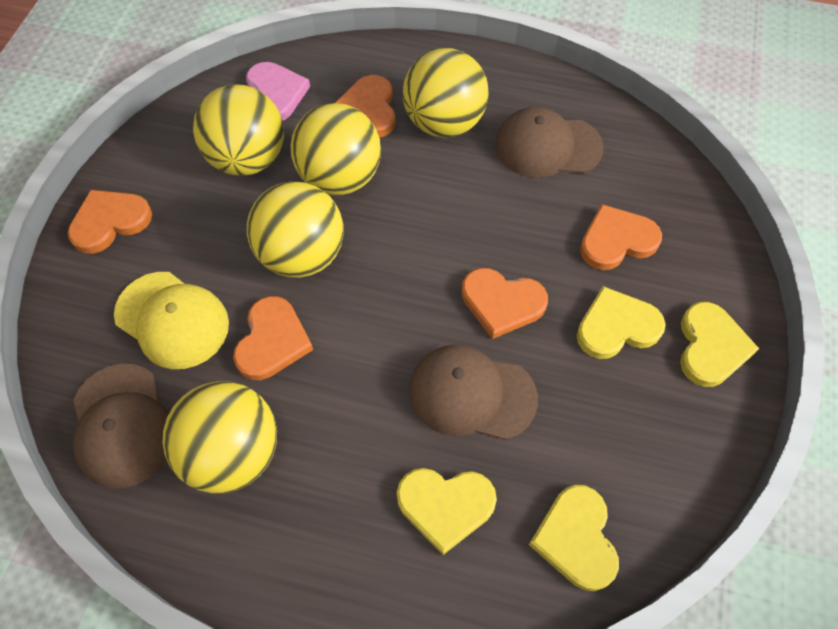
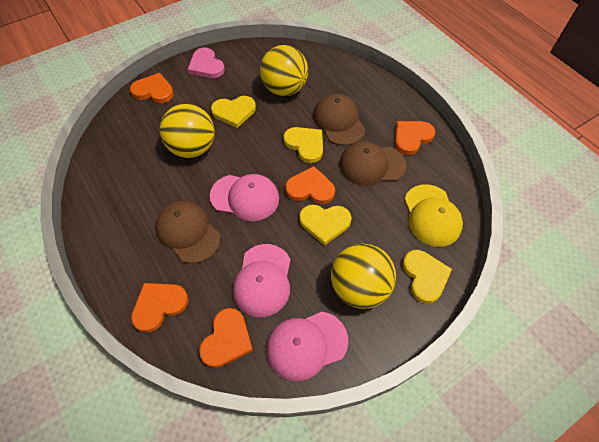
pink cap: 0 -> 3
yellow ball: 5 -> 3

